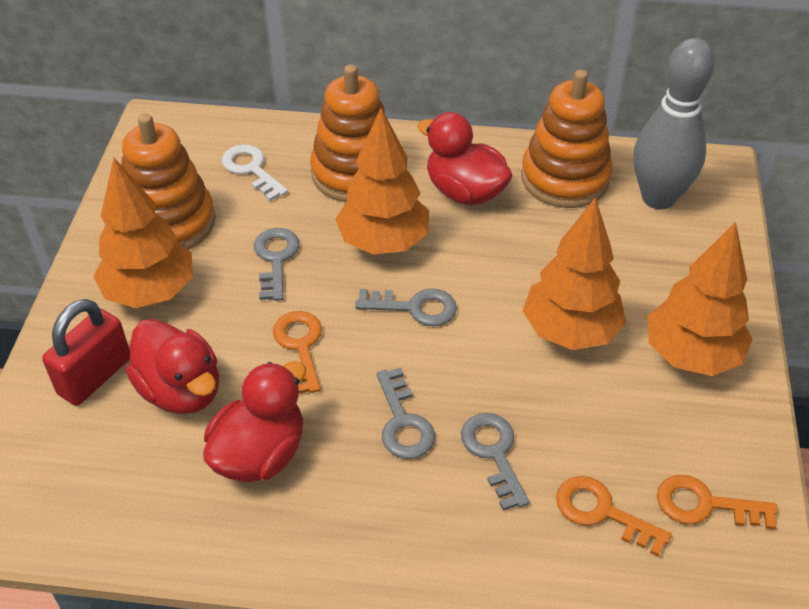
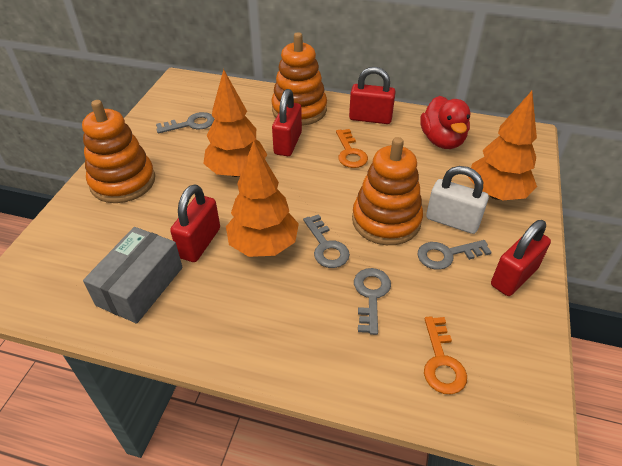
grey bowling pin: 1 -> 0
grey box: 0 -> 1
orange key: 3 -> 2
orange tree: 4 -> 3
red duck: 3 -> 1
red padlock: 1 -> 4
white key: 1 -> 0
white padlock: 0 -> 1

